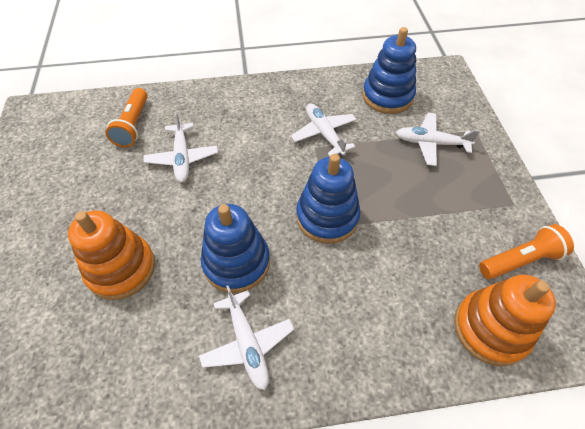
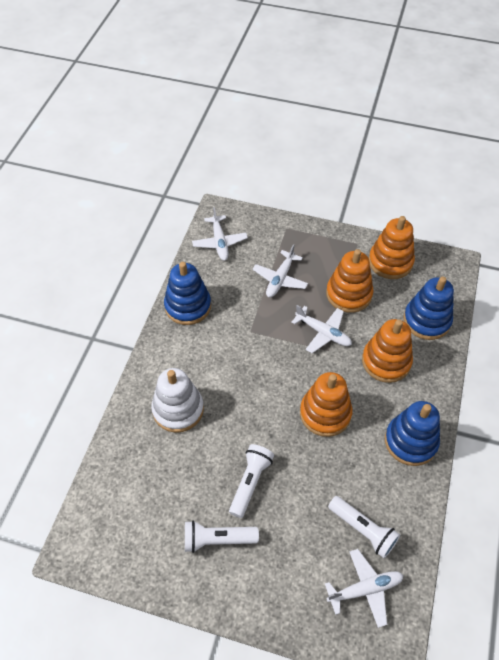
orange flashlight: 2 -> 0
orange stacking toy: 2 -> 4
white flashlight: 0 -> 3
white stacking toy: 0 -> 1

